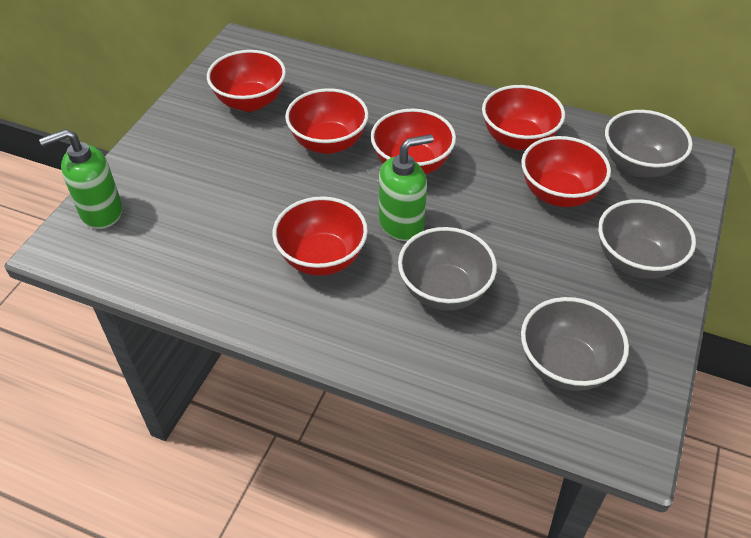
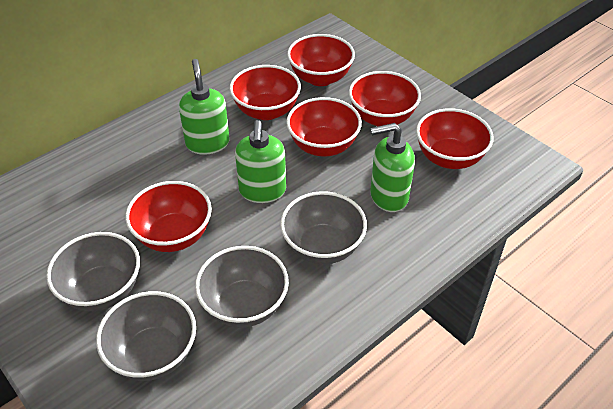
green soap dispenser: 2 -> 3

